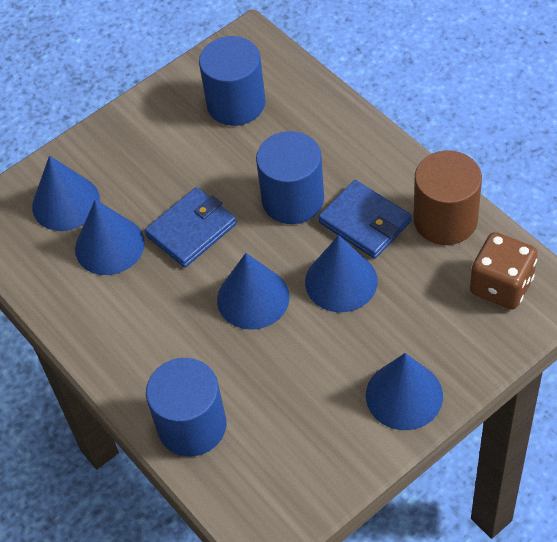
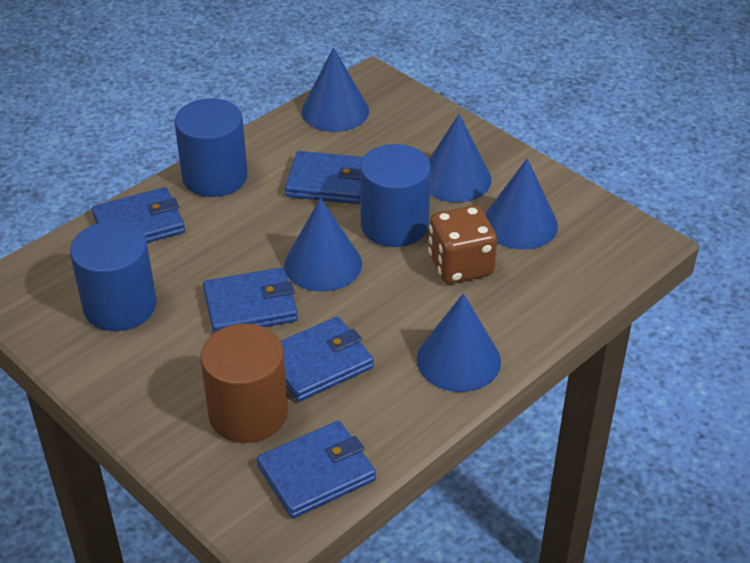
blue wallet: 2 -> 5

